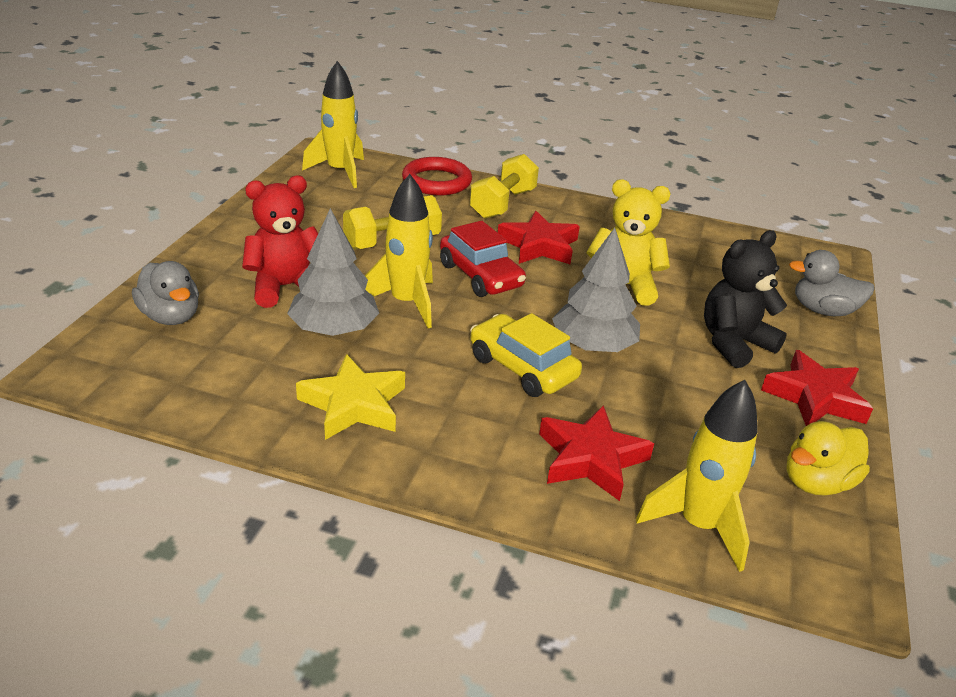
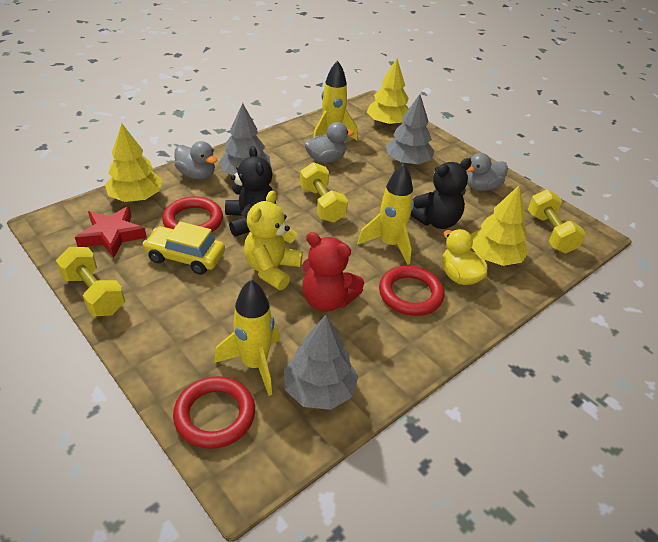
black teddy bear: 1 -> 2
grey duck: 2 -> 3
grey tree: 2 -> 3
red car: 1 -> 0
red ring: 1 -> 3
red star: 3 -> 1
yellow dumbbell: 2 -> 3
yellow star: 1 -> 0
yellow tree: 0 -> 3

